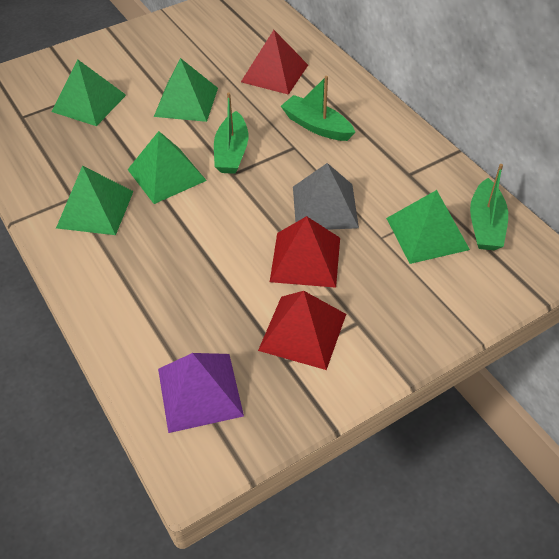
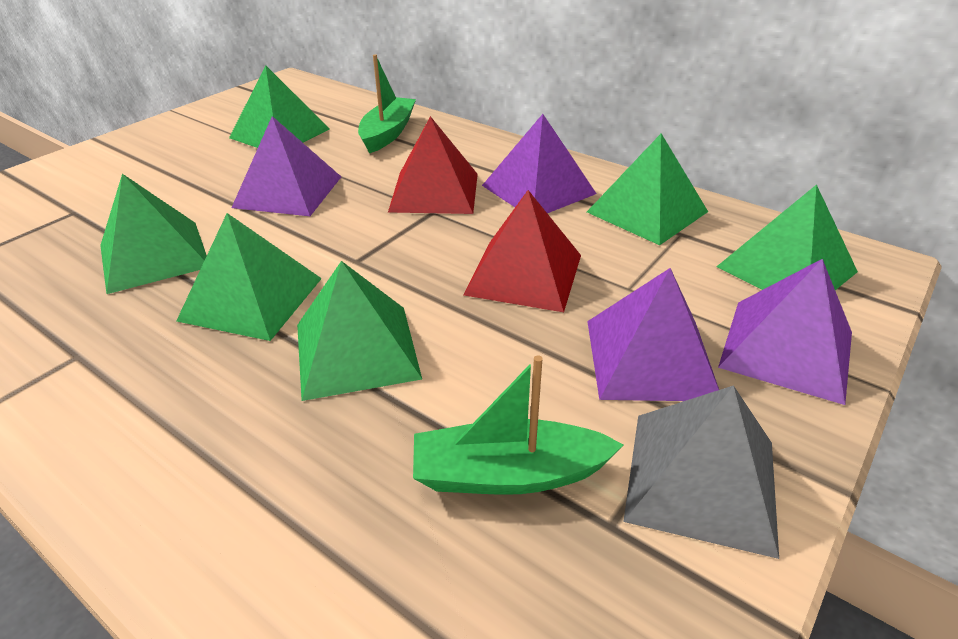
green boat: 3 -> 2
green pyramid: 5 -> 6
purple pyramid: 1 -> 4
red pyramid: 3 -> 2

